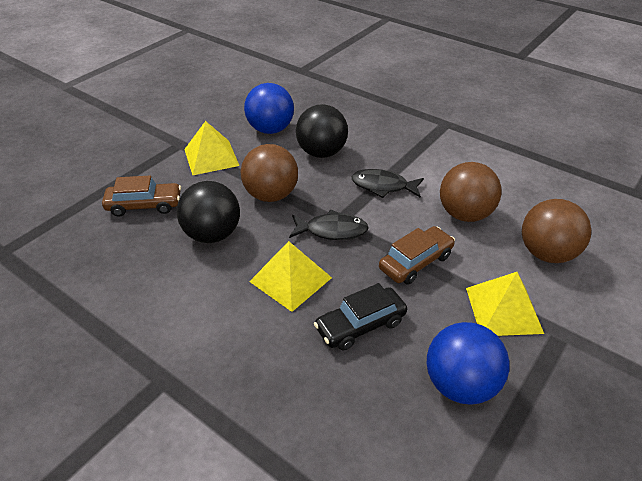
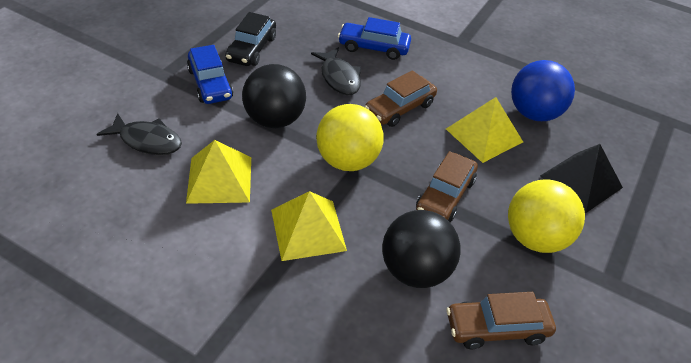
black pyramid: 0 -> 1
blue ball: 2 -> 1
blue car: 0 -> 2
brown ball: 3 -> 0
brown car: 2 -> 3
yellow ball: 0 -> 2

